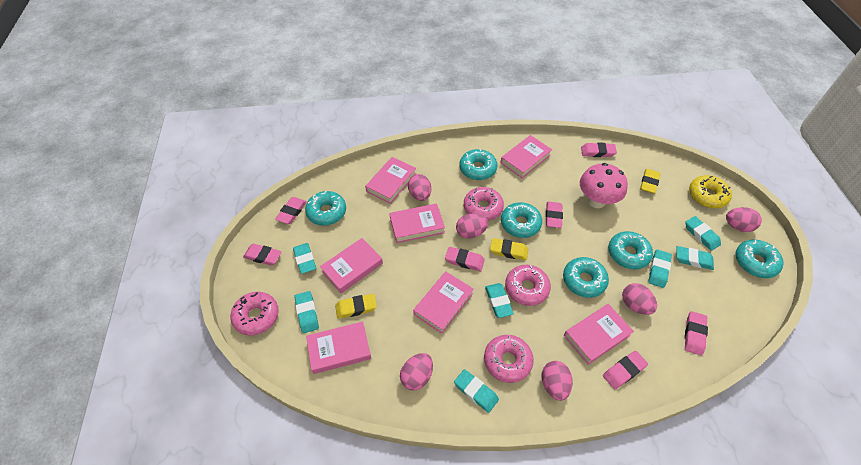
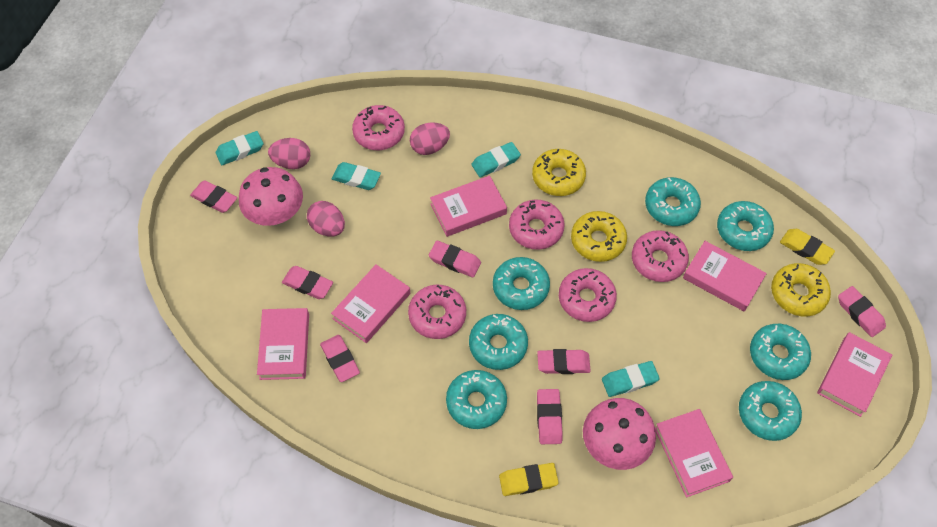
pink book: 7 -> 6
pink donut: 4 -> 5
pink egg: 6 -> 3
pink mushroom: 1 -> 2
turquoise donut: 6 -> 7
turquoise eraser: 7 -> 4
yellow donut: 1 -> 3
yellow eraser: 3 -> 2

